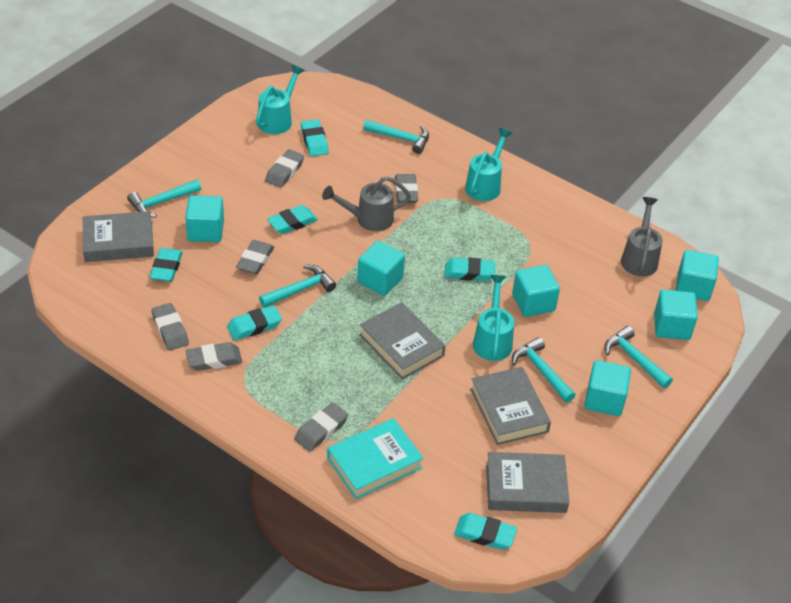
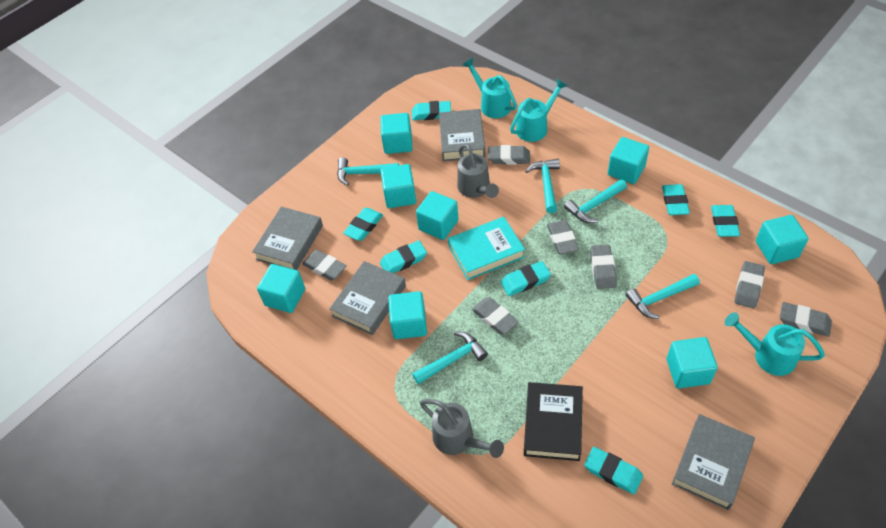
black book: 0 -> 1
grey eraser: 6 -> 7
turquoise cube: 6 -> 8
turquoise eraser: 6 -> 7

